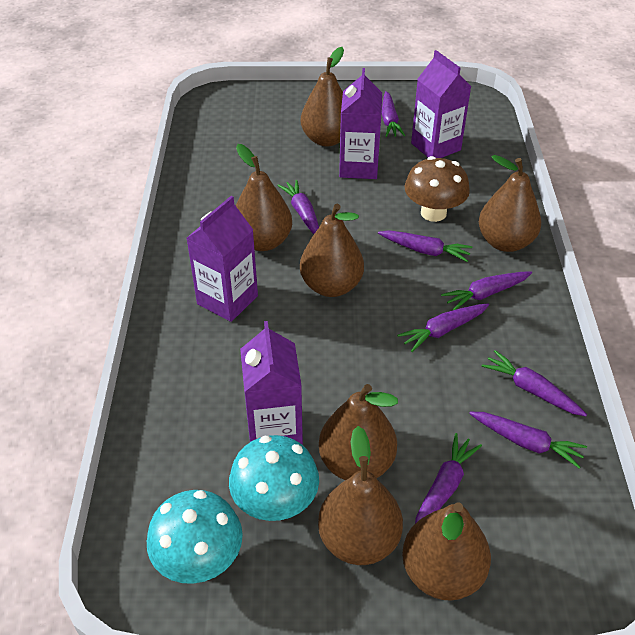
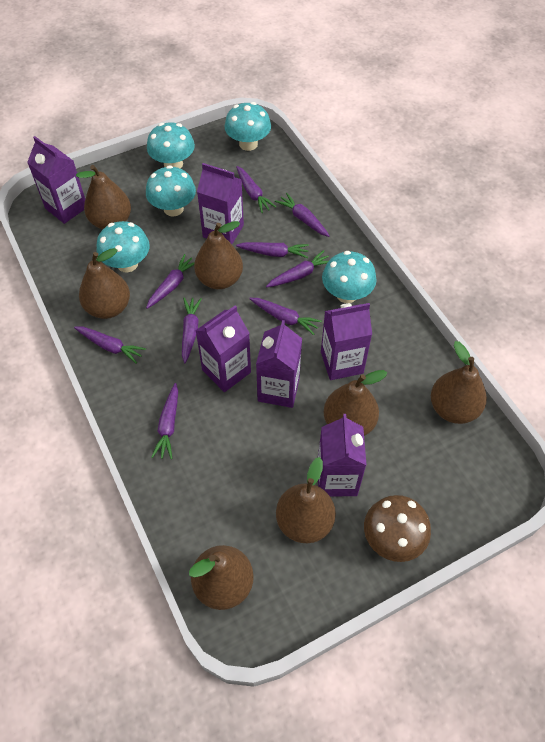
purple carrot: 8 -> 9
purple carton: 4 -> 6
turquoise mushroom: 2 -> 5

